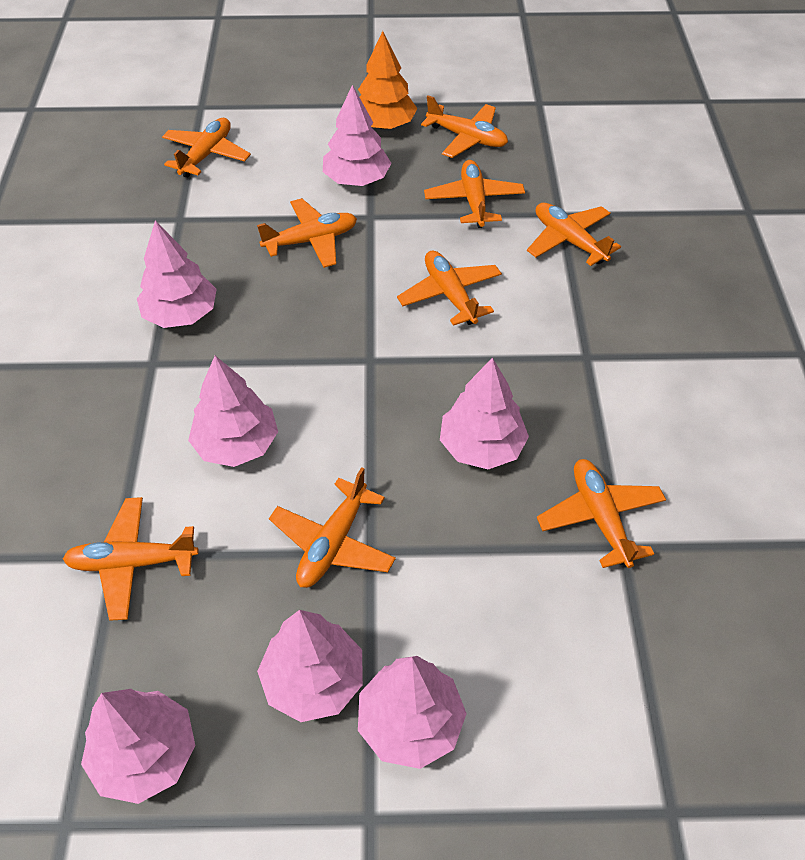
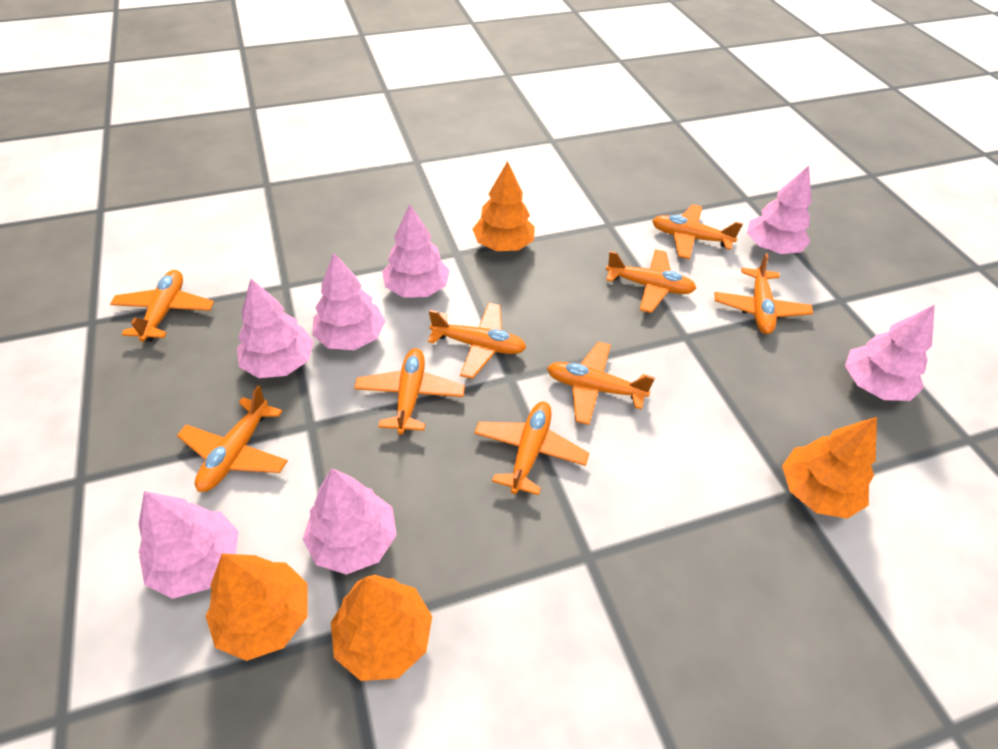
orange tree: 1 -> 4

